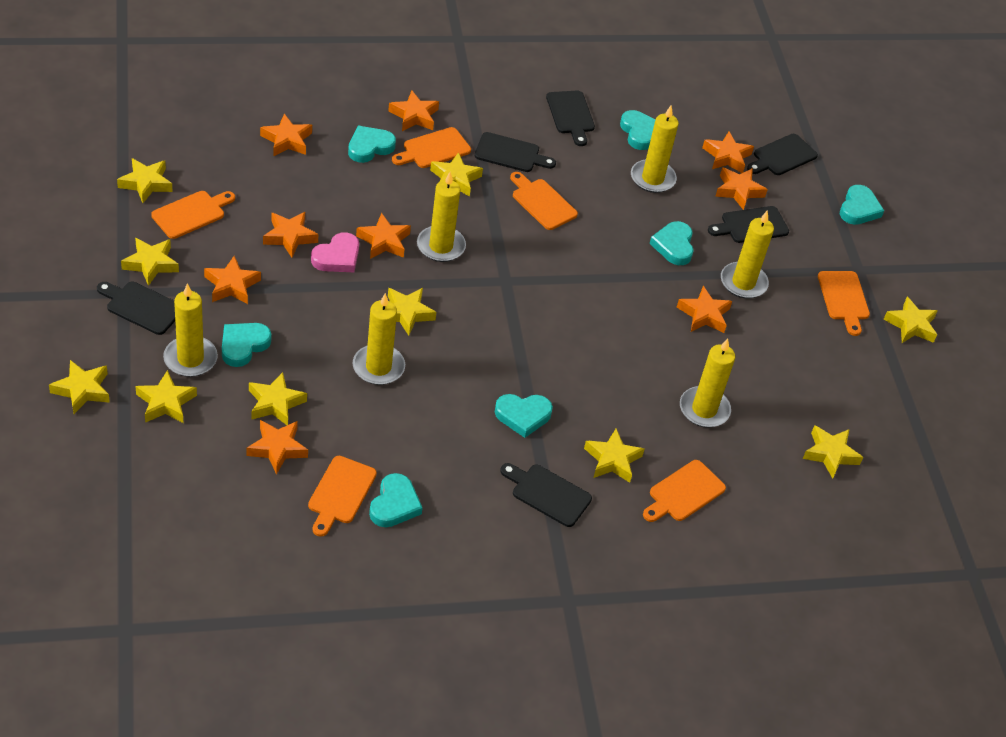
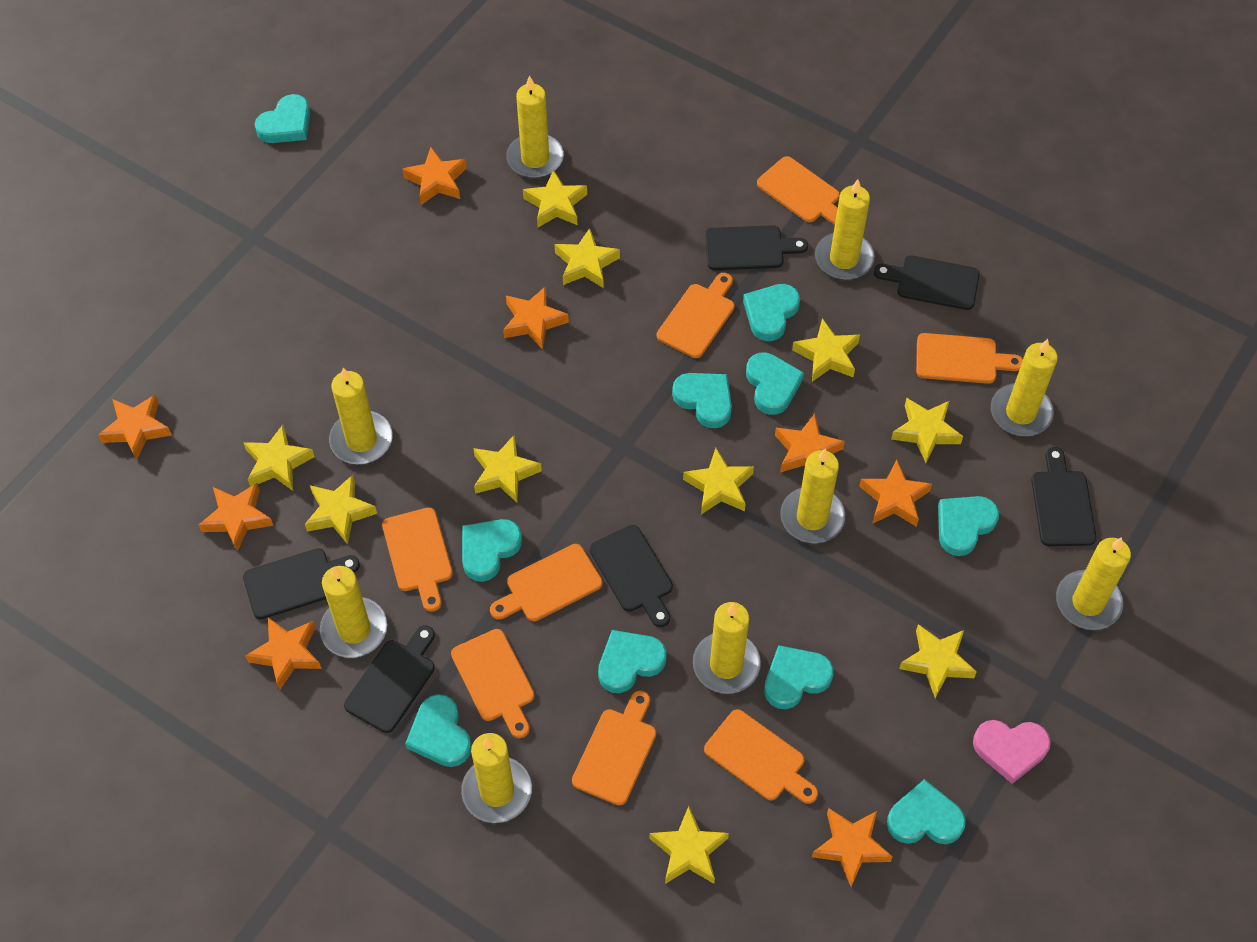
orange cutting board: 6 -> 8
orange star: 9 -> 8
turquoise heart: 7 -> 10
yellow candle: 6 -> 9

